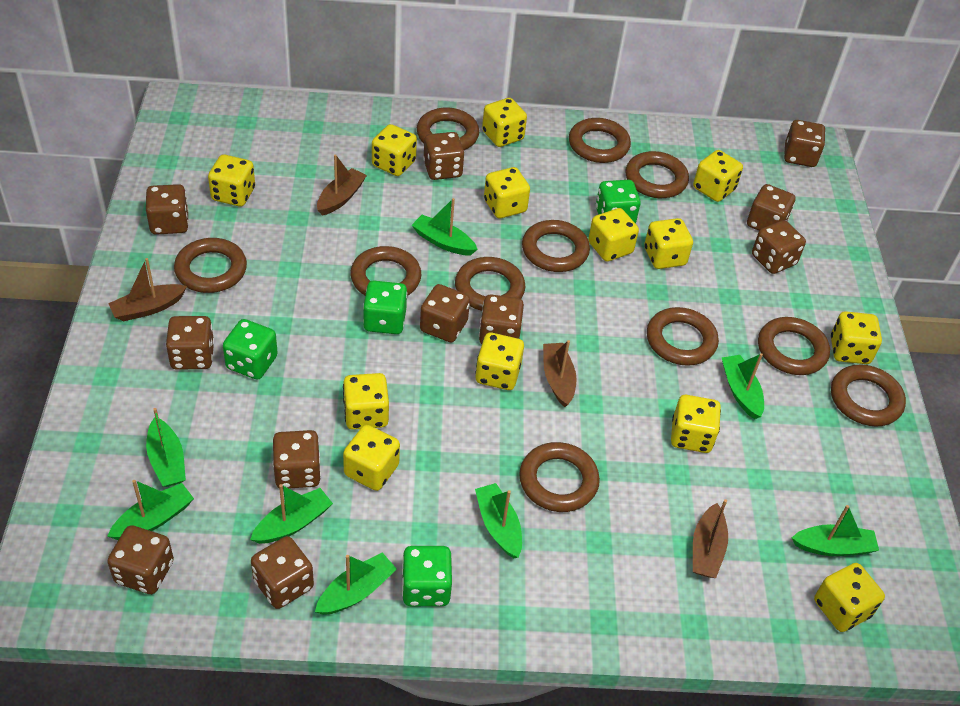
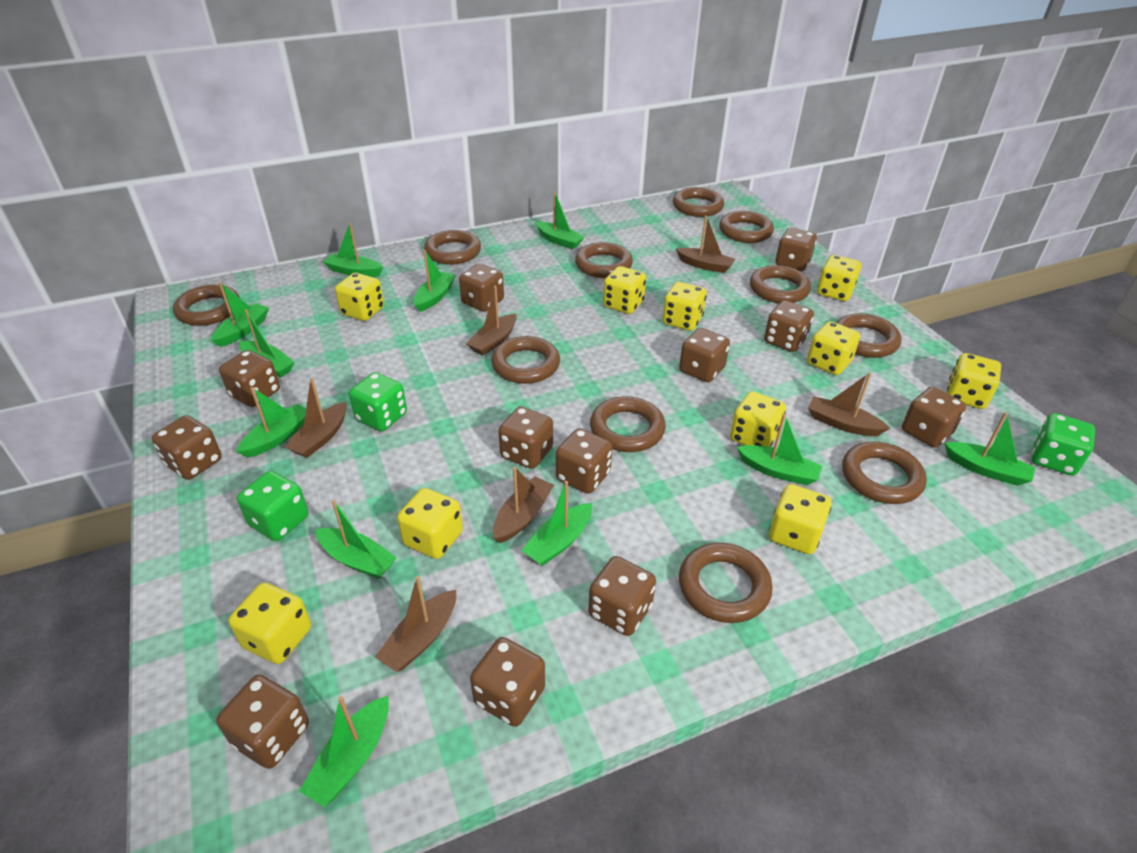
brown boat: 4 -> 6
brown dice: 11 -> 12
green boat: 8 -> 11
green dice: 4 -> 3
yellow dice: 13 -> 10

